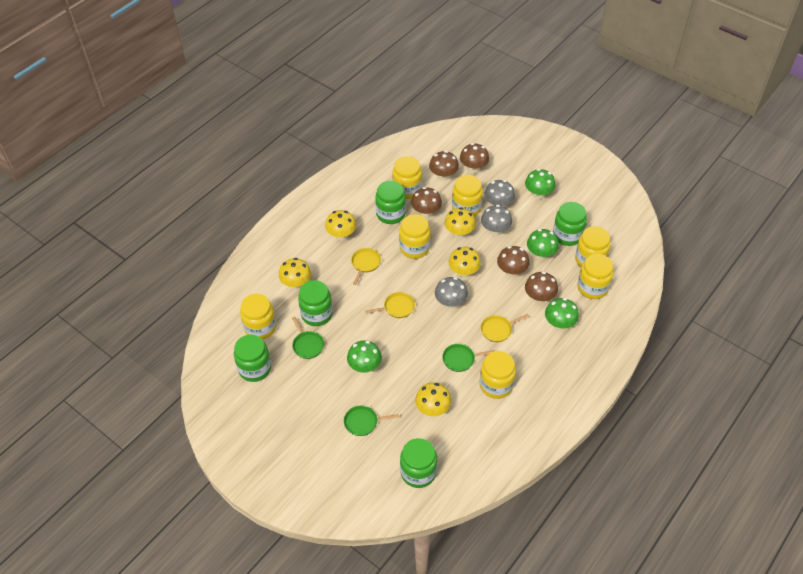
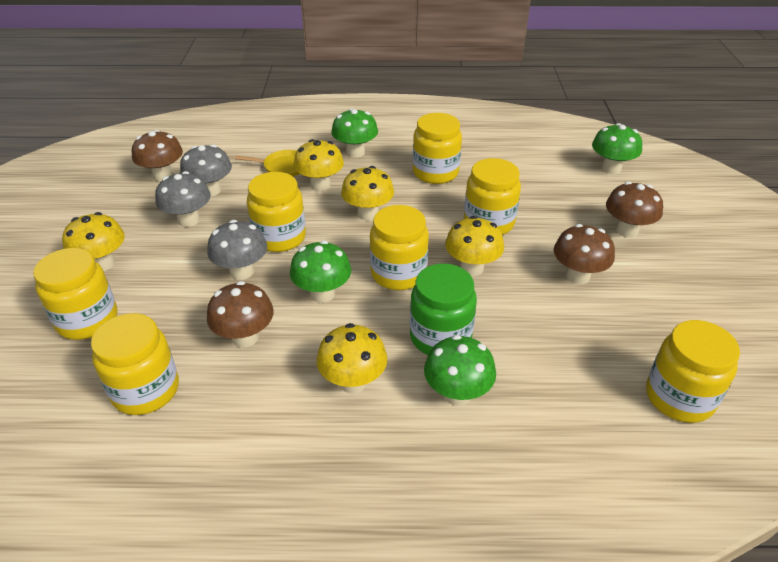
brown mushroom: 5 -> 4
green jar: 5 -> 1
green pan: 3 -> 0
yellow pan: 3 -> 1

